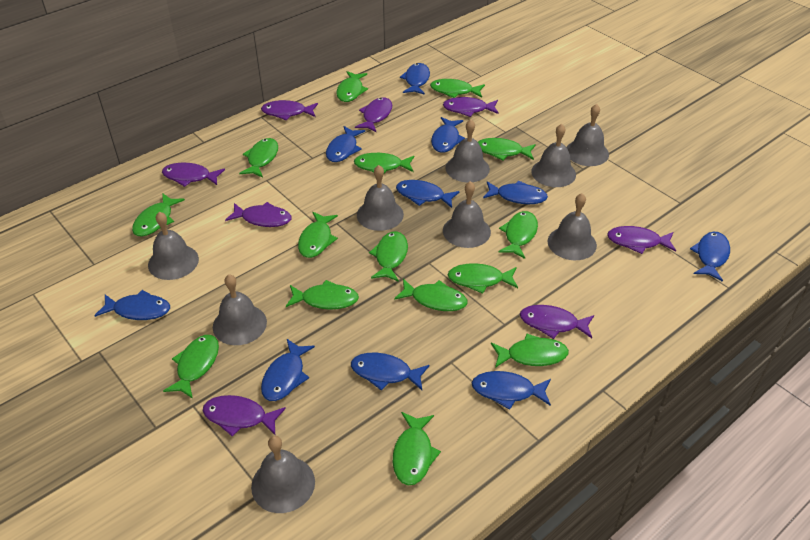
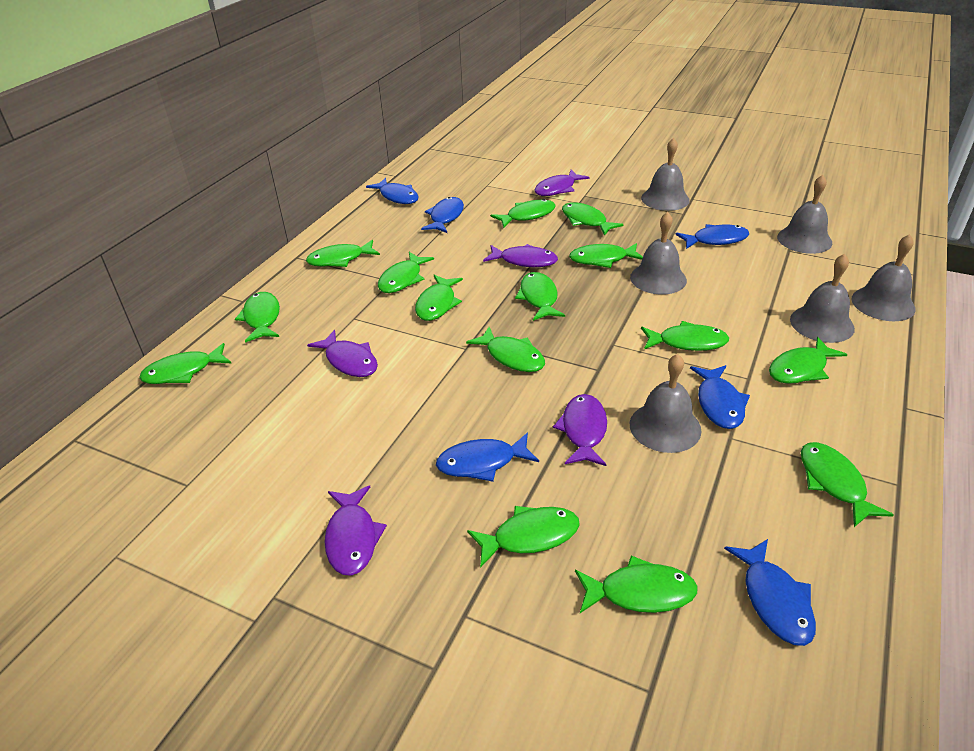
blue fish: 10 -> 6
grey bell: 9 -> 6
purple fish: 8 -> 5

